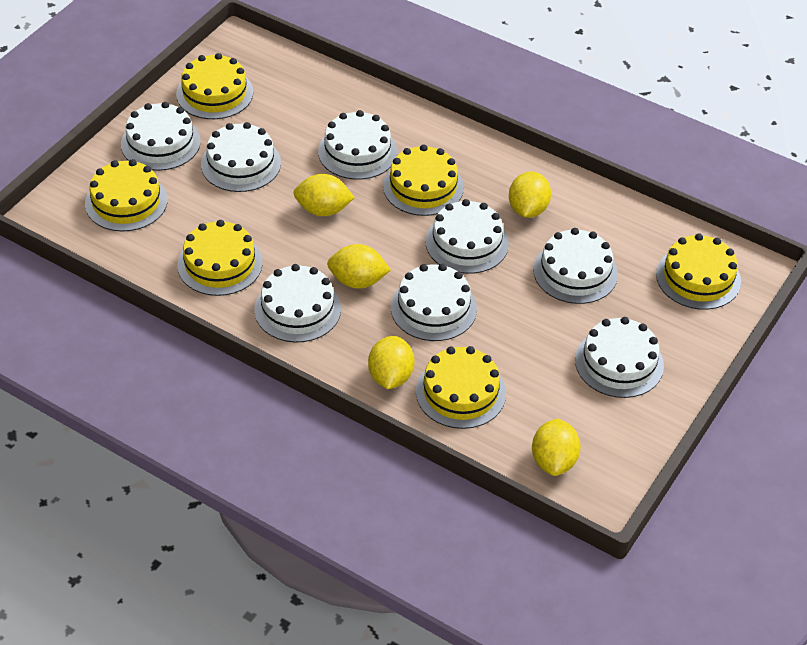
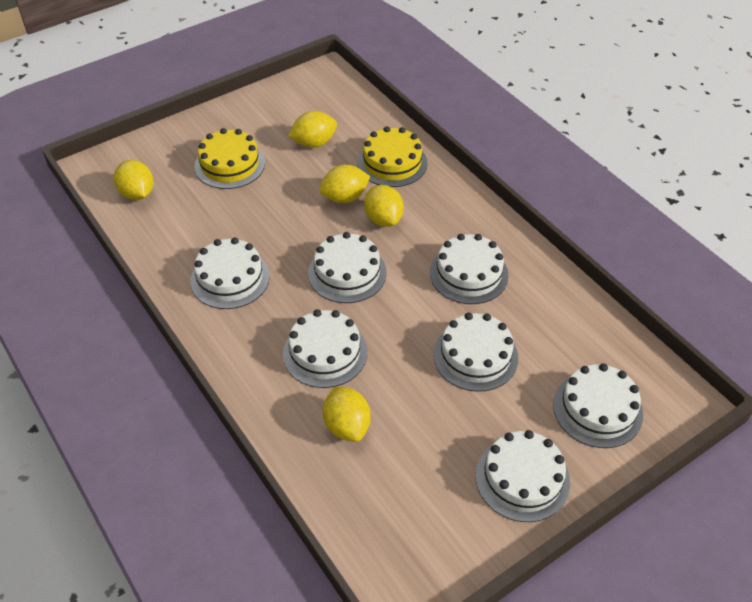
white cake: 8 -> 7
yellow cake: 6 -> 2

